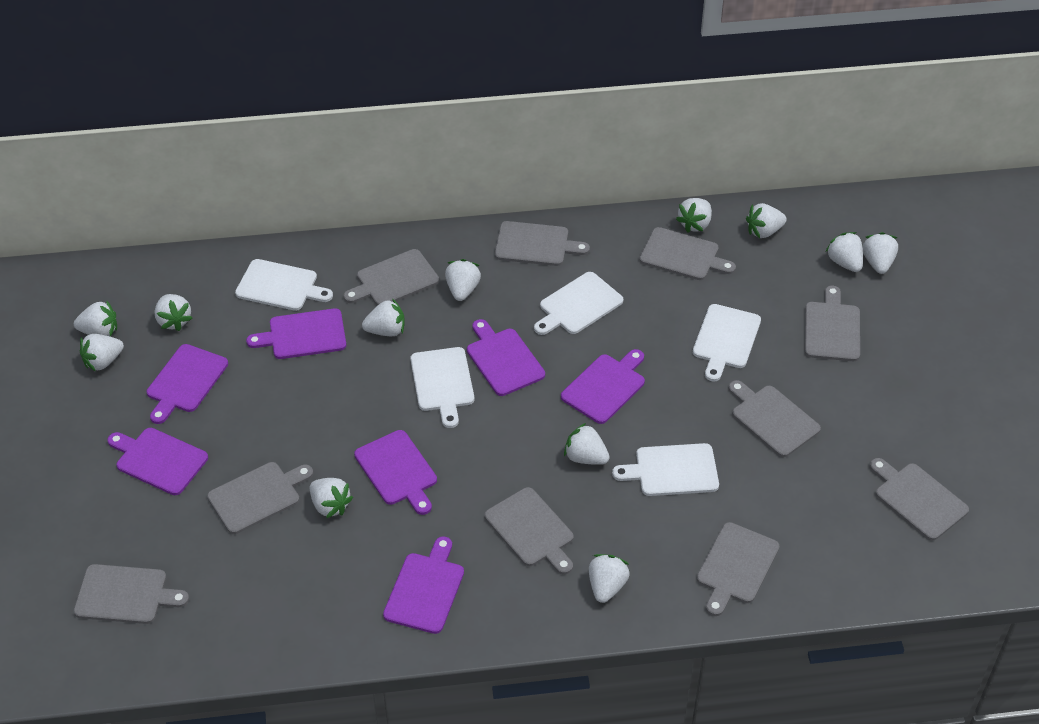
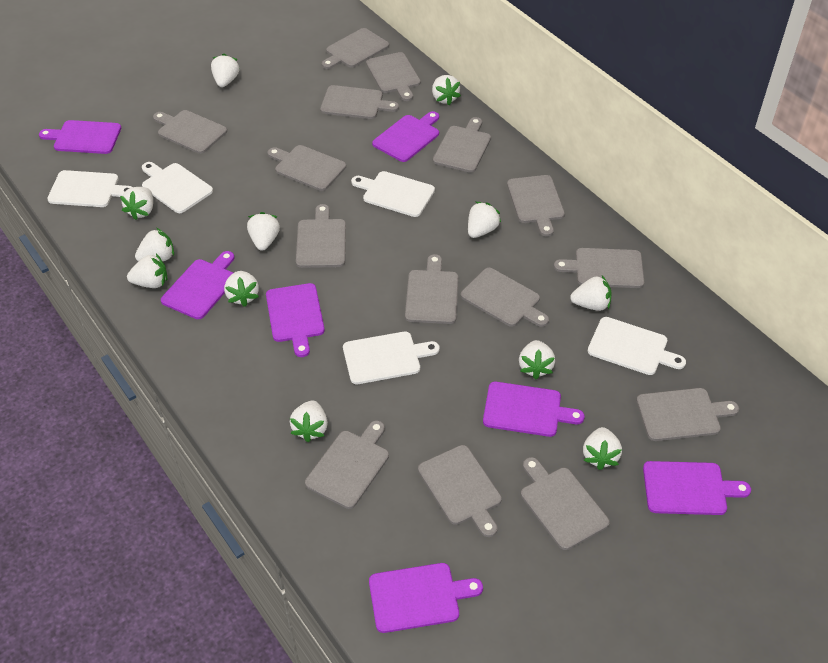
grey cutting board: 10 -> 15

